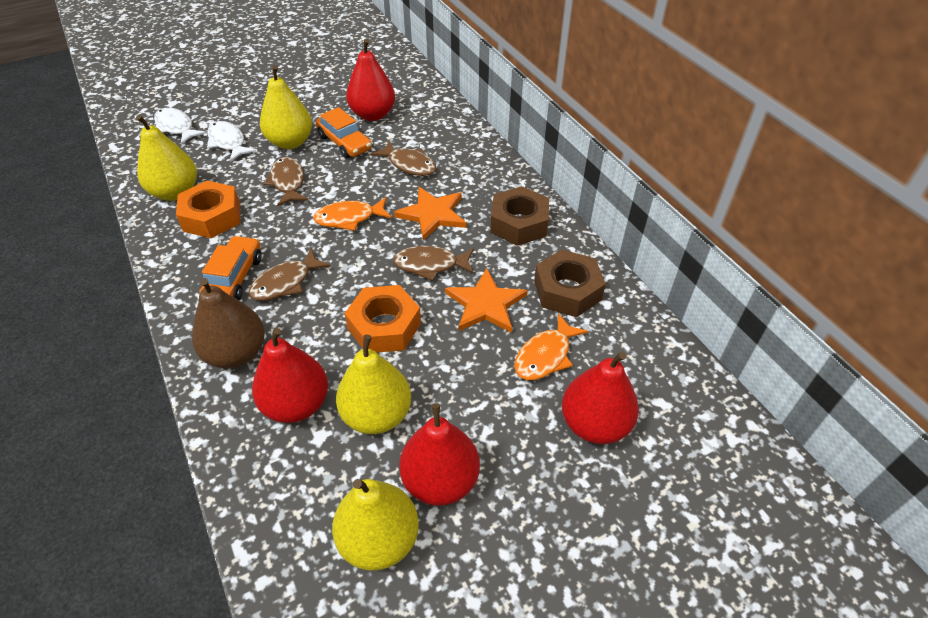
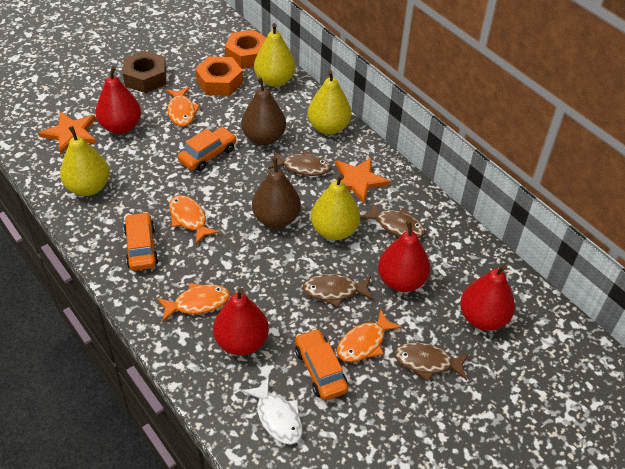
brown nut: 2 -> 1
brown pear: 1 -> 2
orange car: 2 -> 3
orange fish: 2 -> 4
white fish: 2 -> 1

